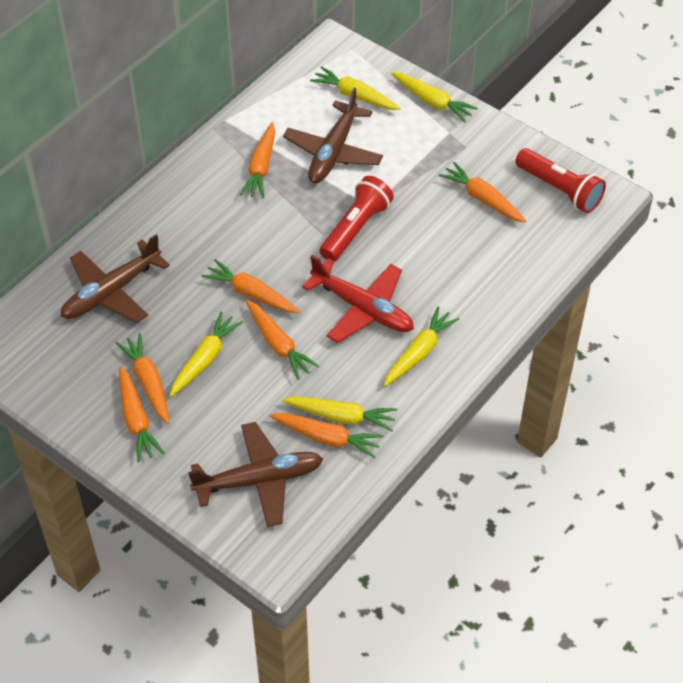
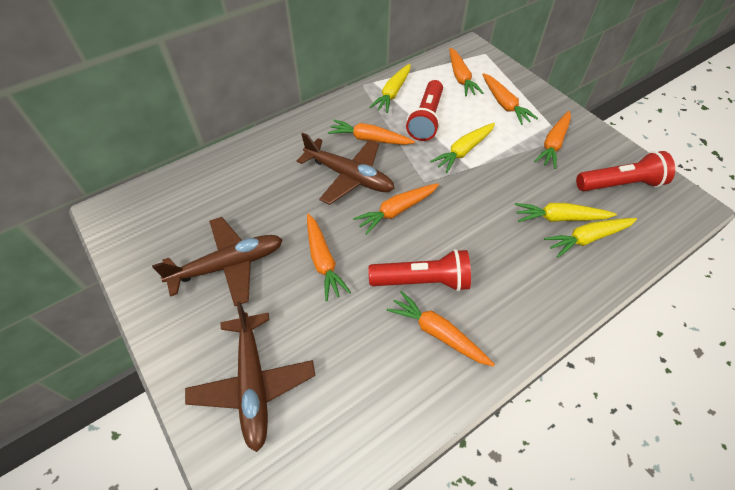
red flashlight: 2 -> 3
red plane: 1 -> 0
yellow carrot: 5 -> 4

